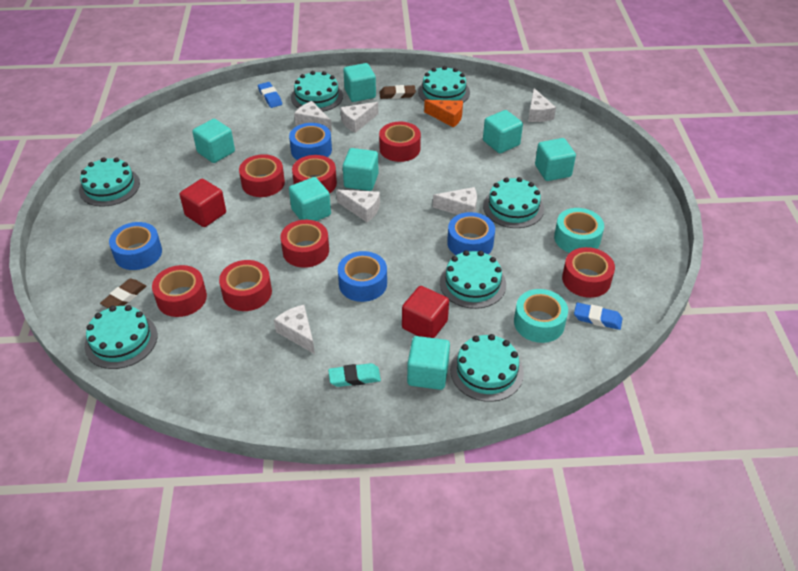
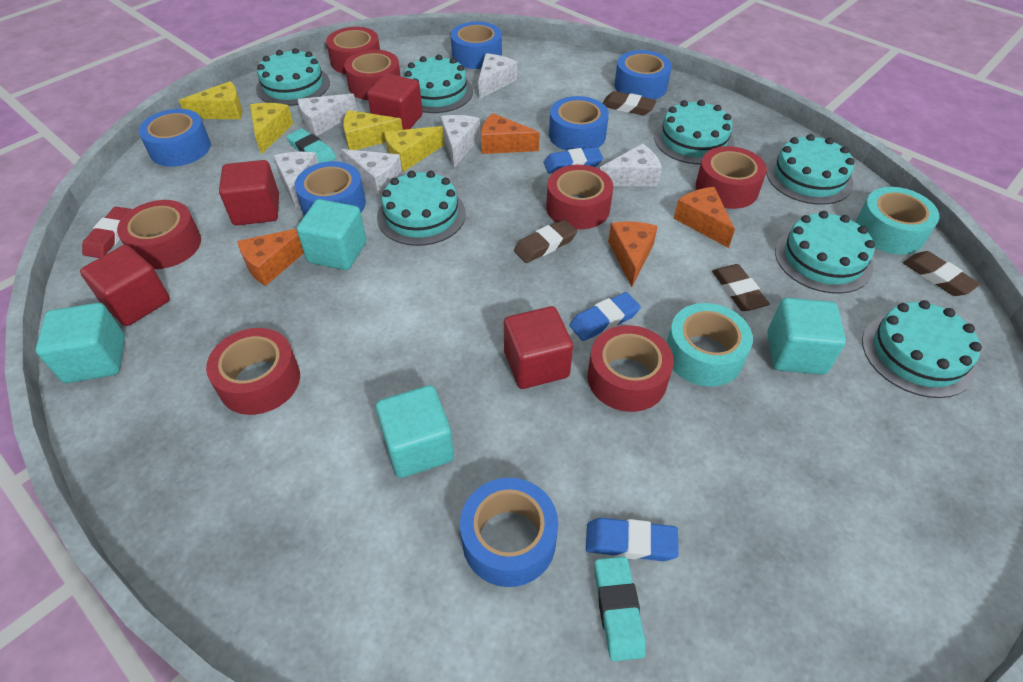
blue eraser: 2 -> 3
blue tape: 4 -> 6
brown eraser: 2 -> 4
orange cheese: 1 -> 4
red cube: 2 -> 4
red eraser: 0 -> 1
turquoise cube: 7 -> 4
turquoise eraser: 1 -> 2
yellow cheese: 0 -> 4

